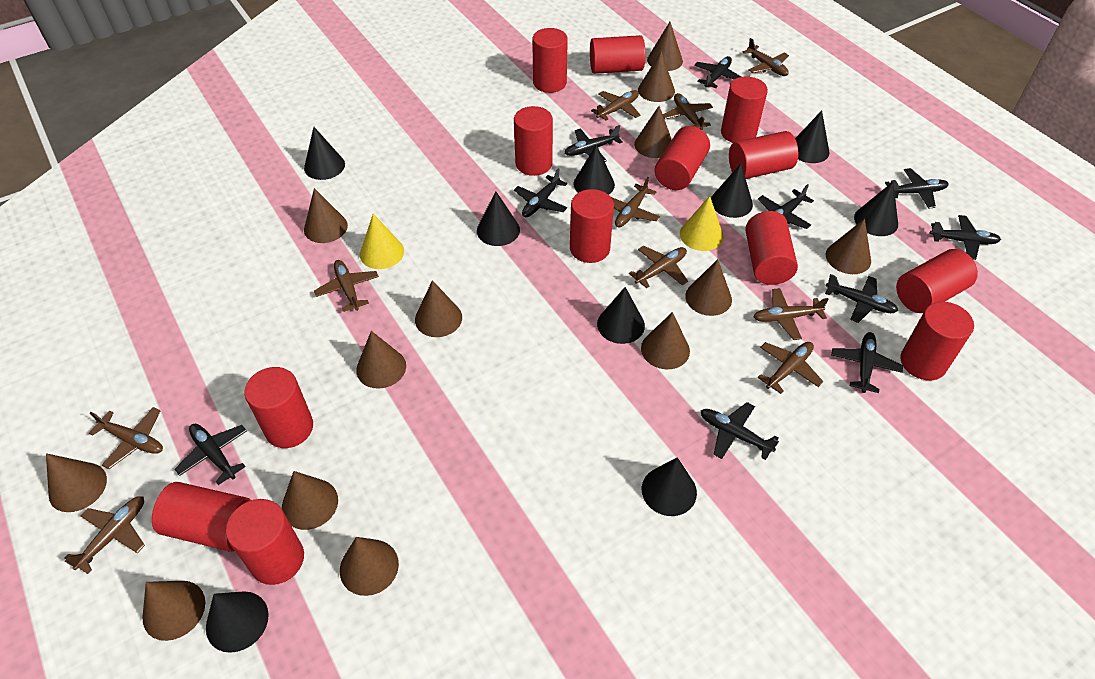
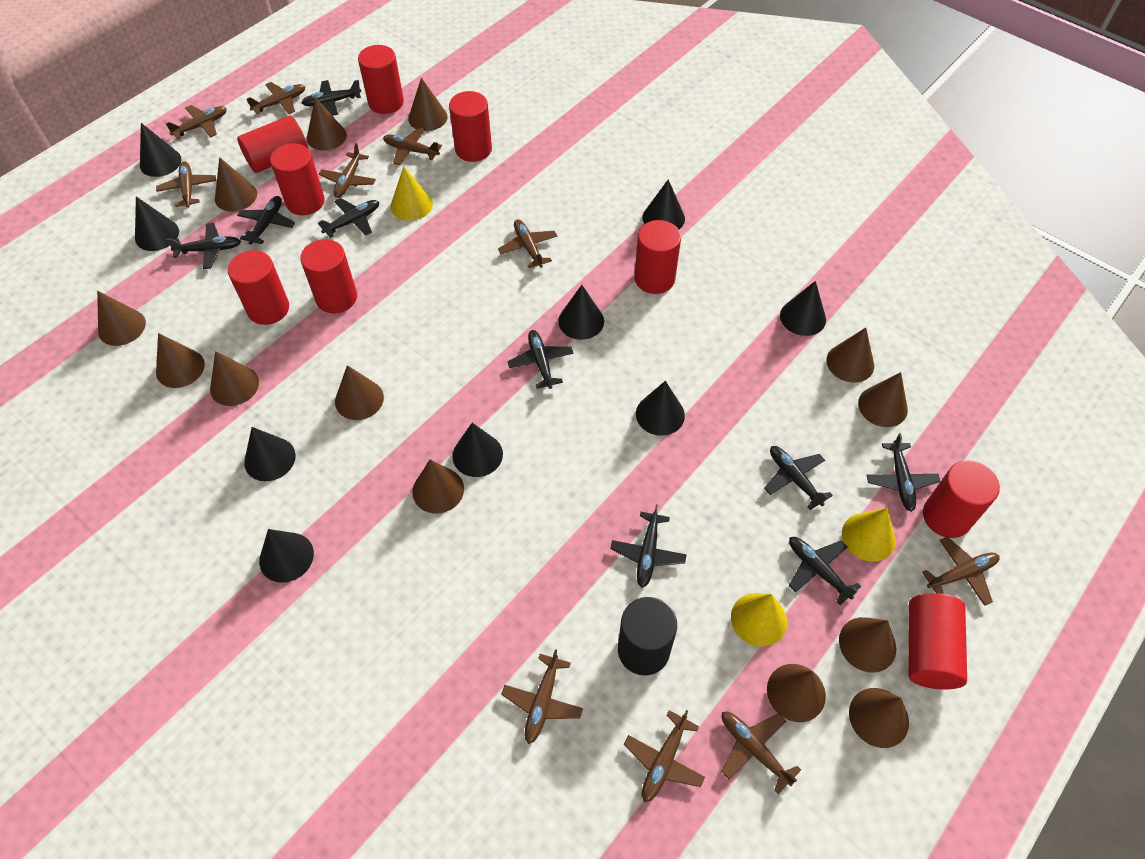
black cylinder: 0 -> 1
black plane: 10 -> 9
red cylinder: 13 -> 9
yellow cone: 2 -> 3

